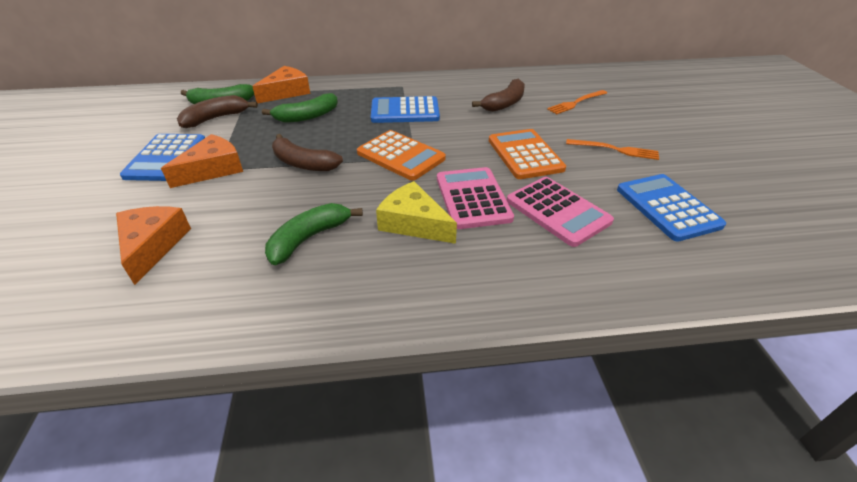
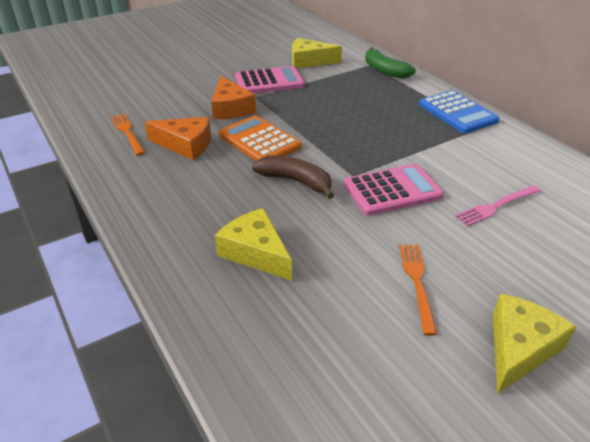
blue calculator: 3 -> 1
brown banana: 3 -> 1
green banana: 3 -> 1
orange calculator: 2 -> 1
orange cheese: 3 -> 2
pink fork: 0 -> 1
yellow cheese: 1 -> 3

